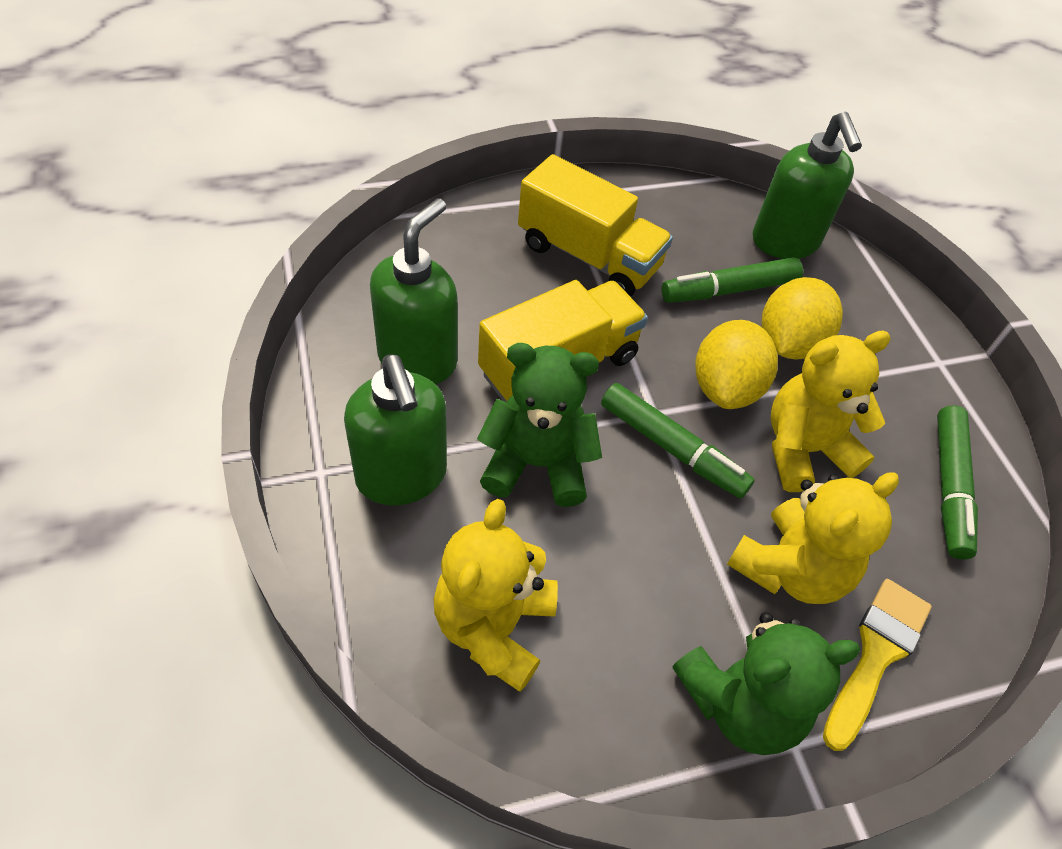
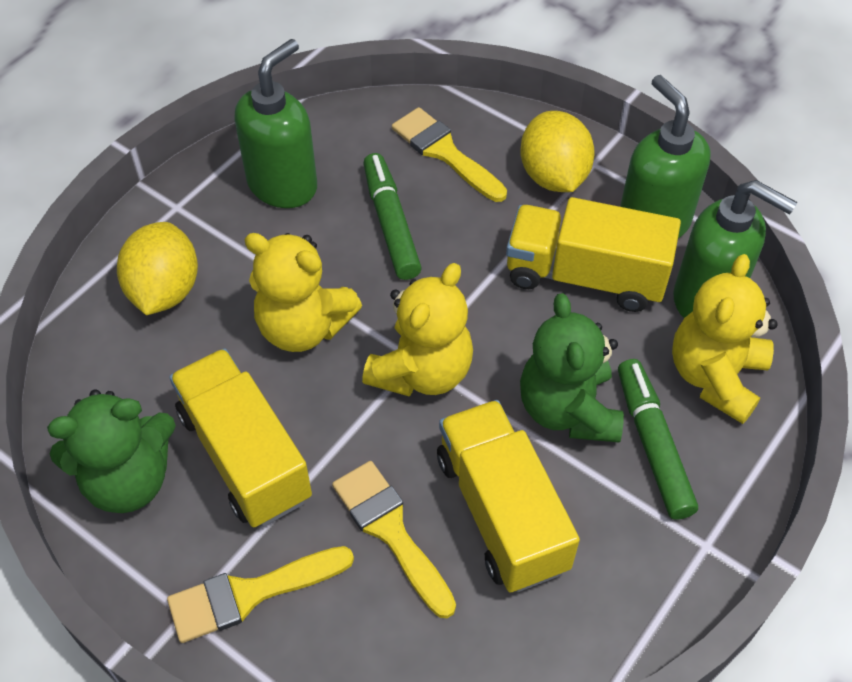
green marker: 3 -> 2
yellow brush: 1 -> 3
yellow truck: 2 -> 3

